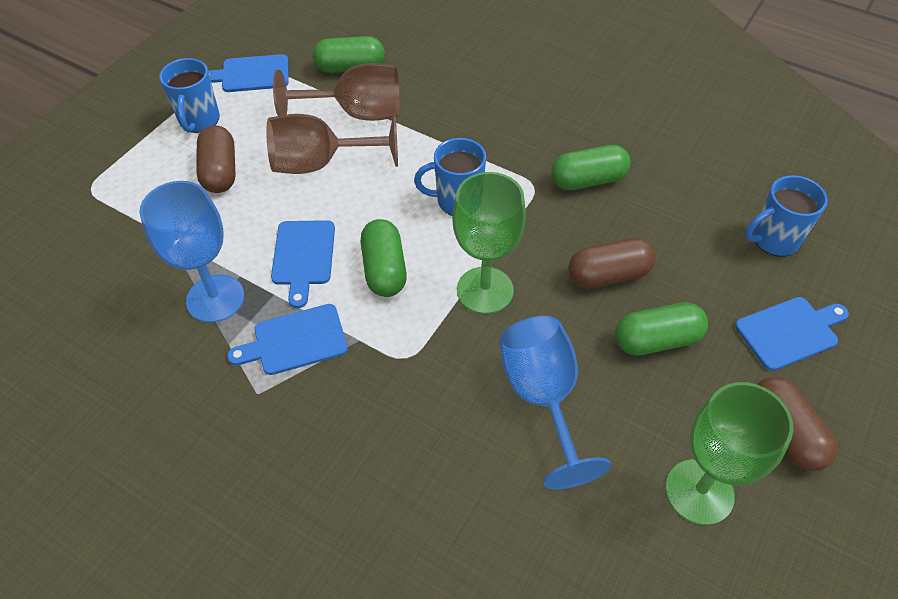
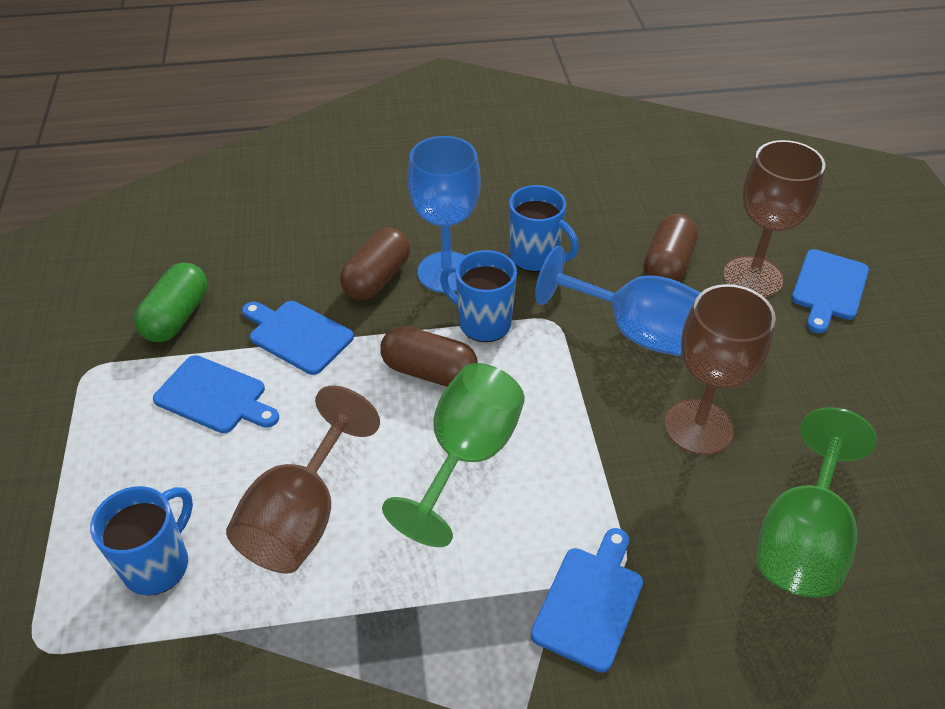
brown goblet: 2 -> 3
green capsule: 4 -> 1

